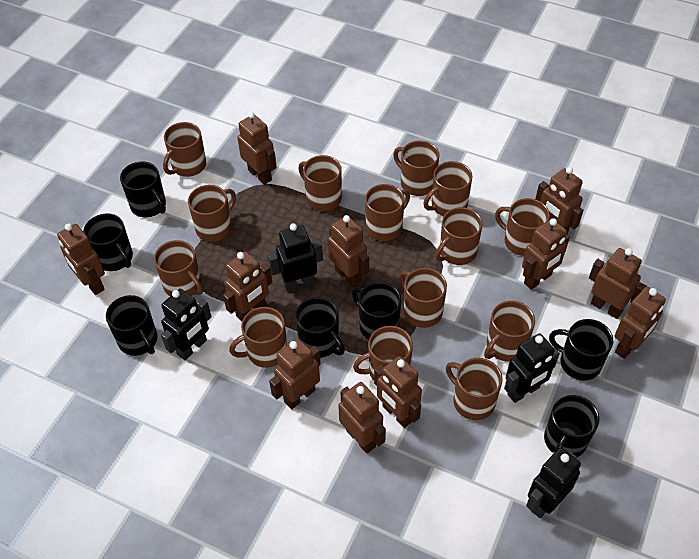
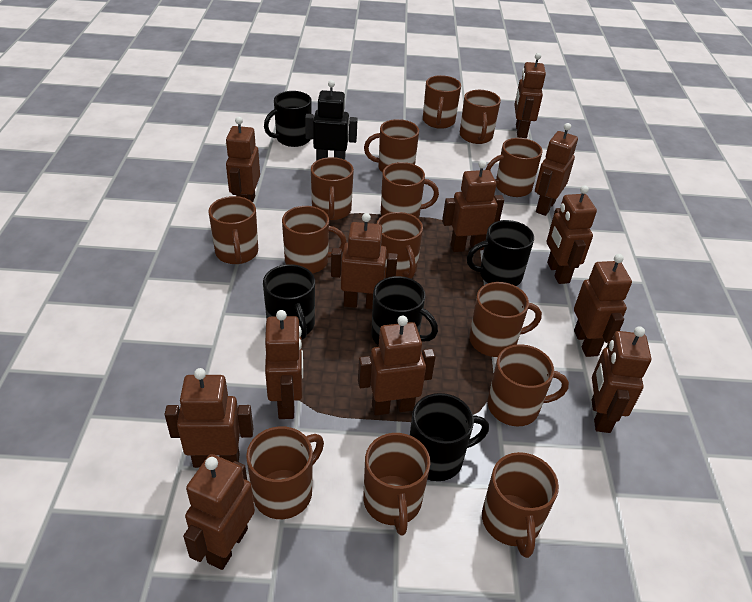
black mug: 7 -> 5
black robot: 4 -> 1
brown robot: 11 -> 12

